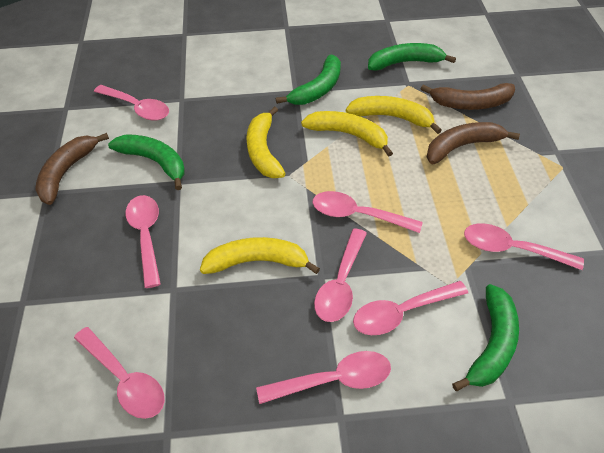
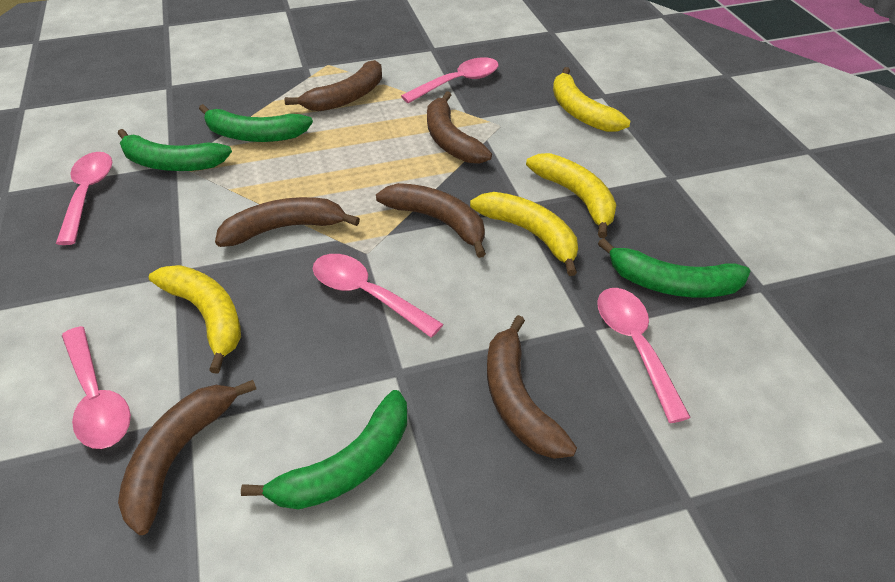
brown banana: 3 -> 6
pink spoon: 8 -> 5

